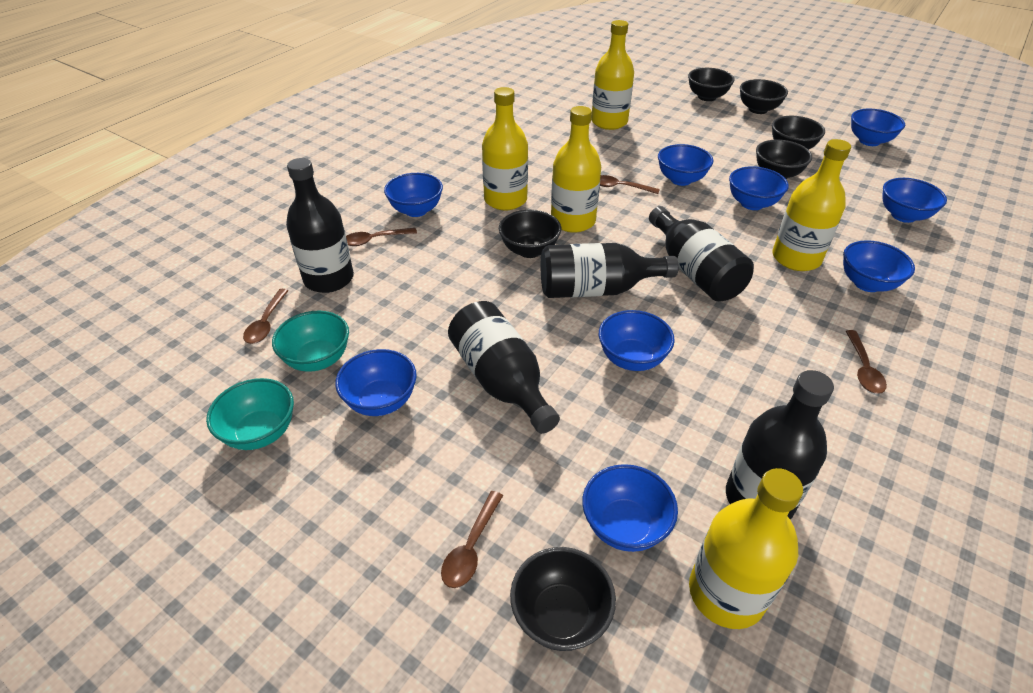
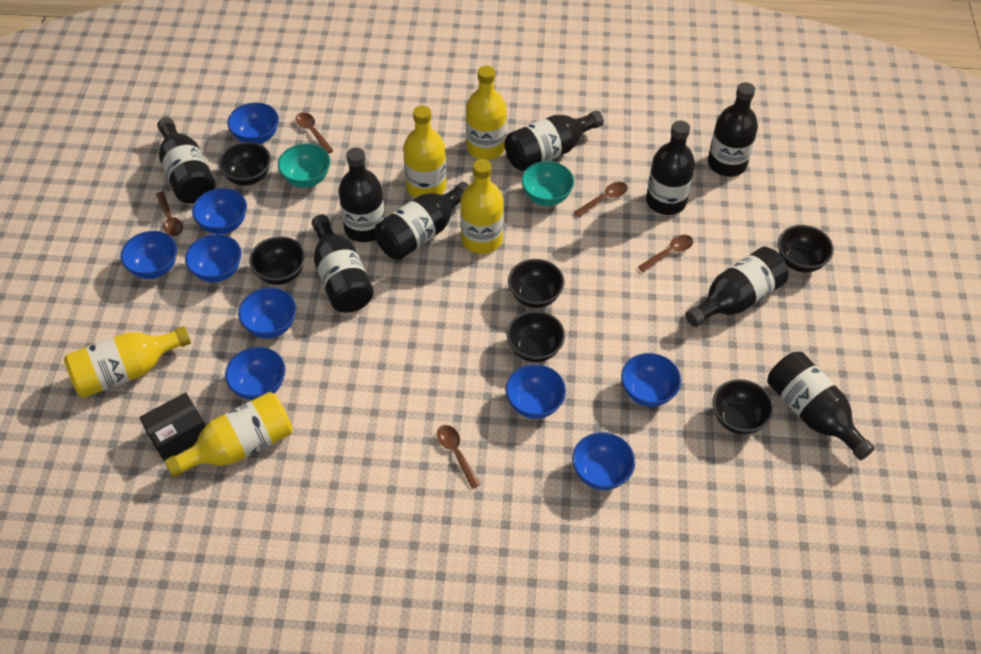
black bottle: 5 -> 9
black box: 0 -> 1

